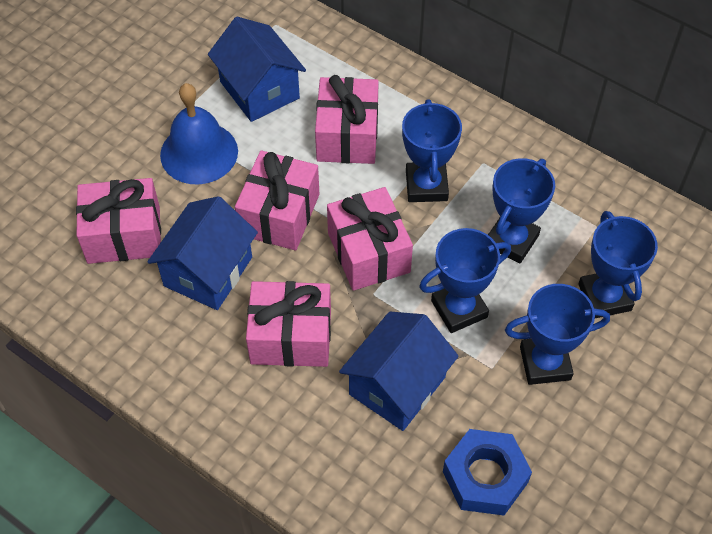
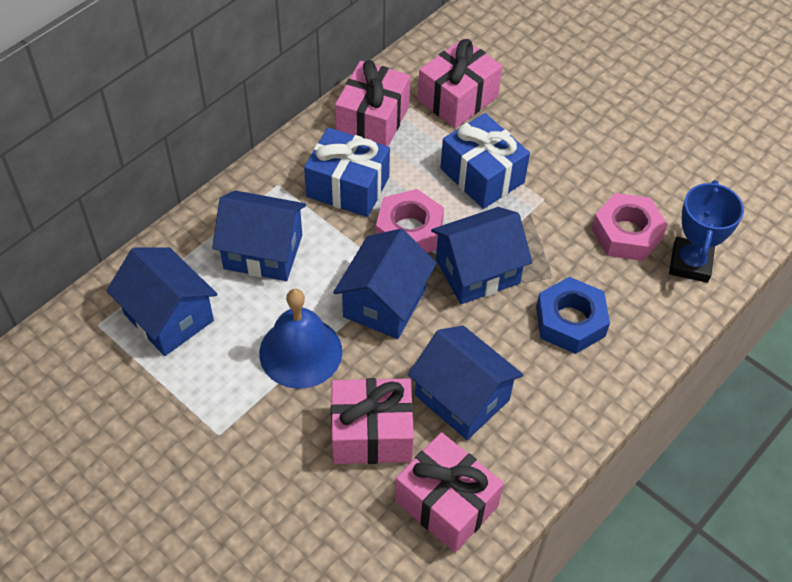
blue gift: 0 -> 2
blue house: 3 -> 5
blue trophy: 5 -> 1
pink gift: 5 -> 4
pink nut: 0 -> 2

